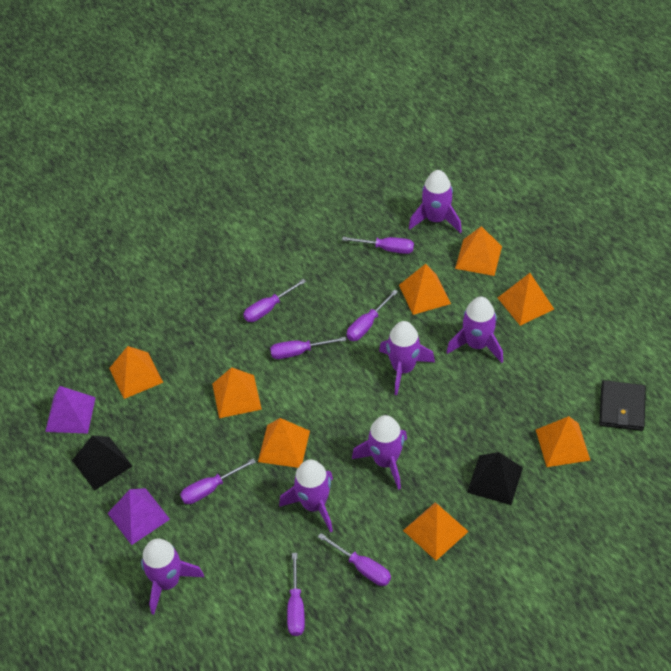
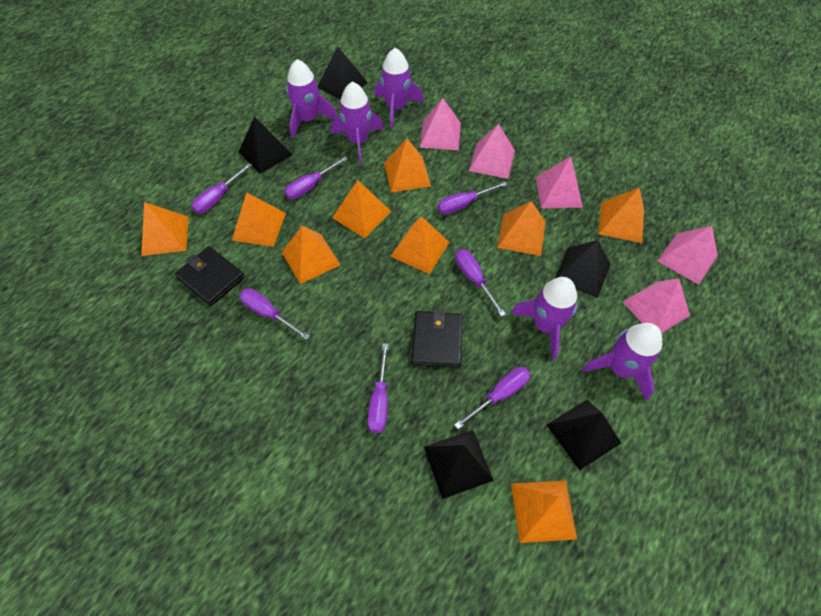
black pyramid: 2 -> 5
black wallet: 1 -> 2
orange pyramid: 8 -> 9
pink pyramid: 0 -> 5
purple pyramid: 2 -> 0
purple rocket: 6 -> 5

